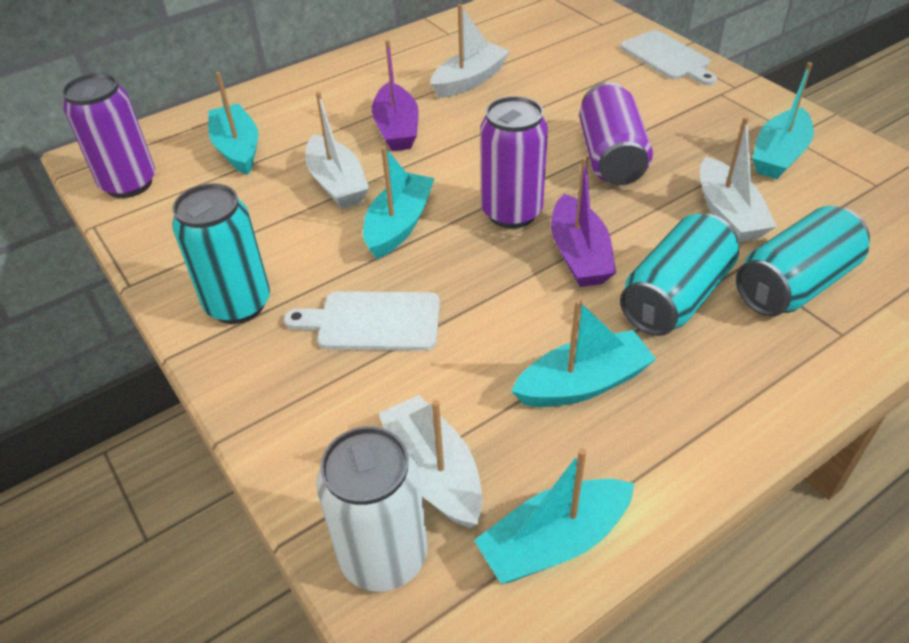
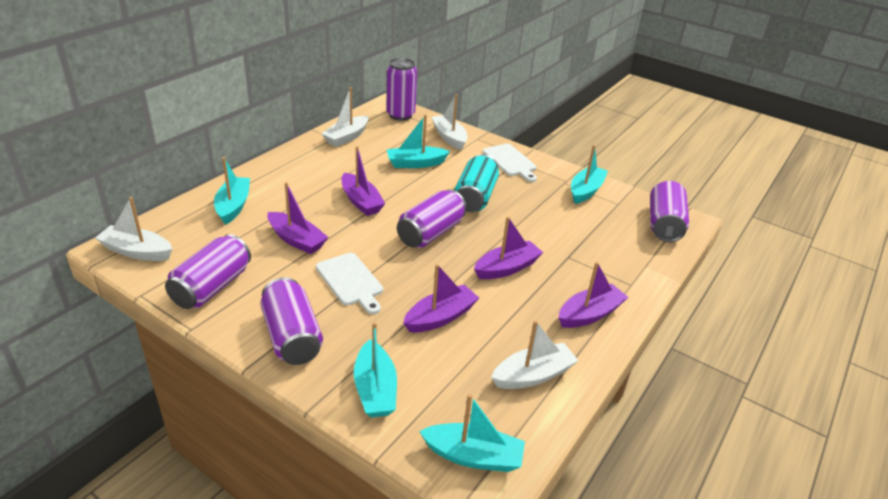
purple boat: 2 -> 5
purple can: 3 -> 5
turquoise can: 3 -> 1
white can: 1 -> 0

